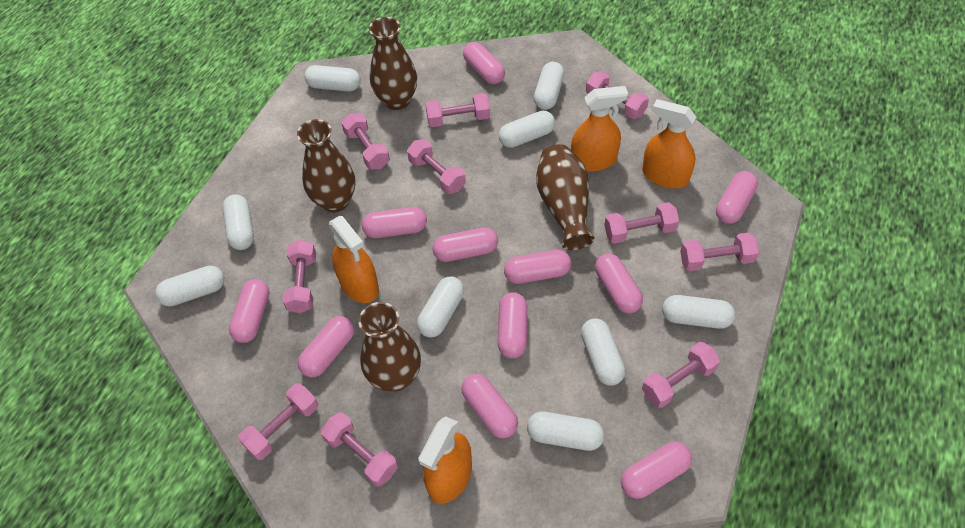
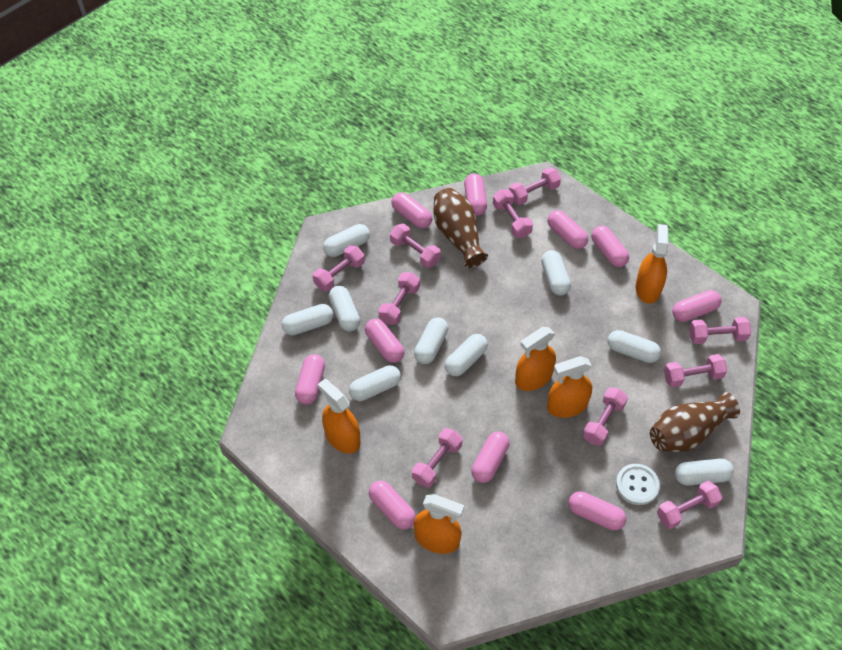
brown vase: 4 -> 2
orange spray bottle: 4 -> 5
pink capsule: 11 -> 10
white button: 0 -> 1

